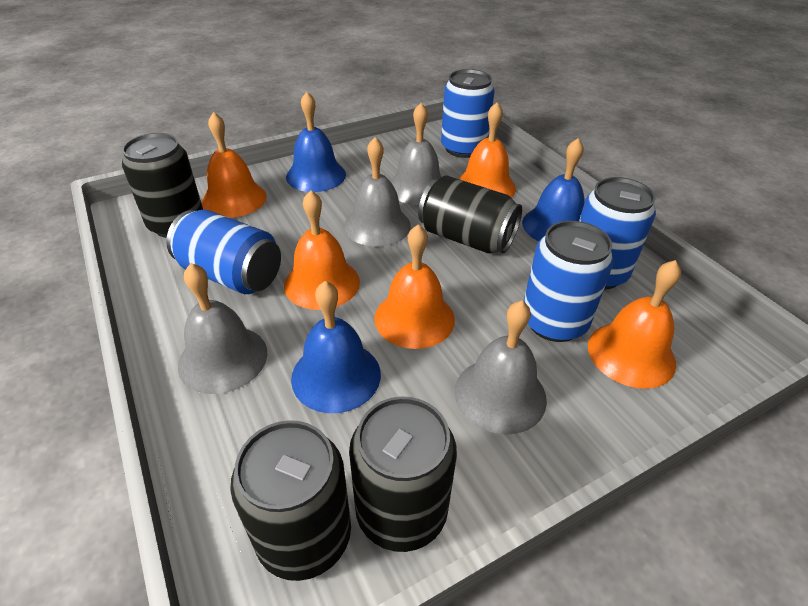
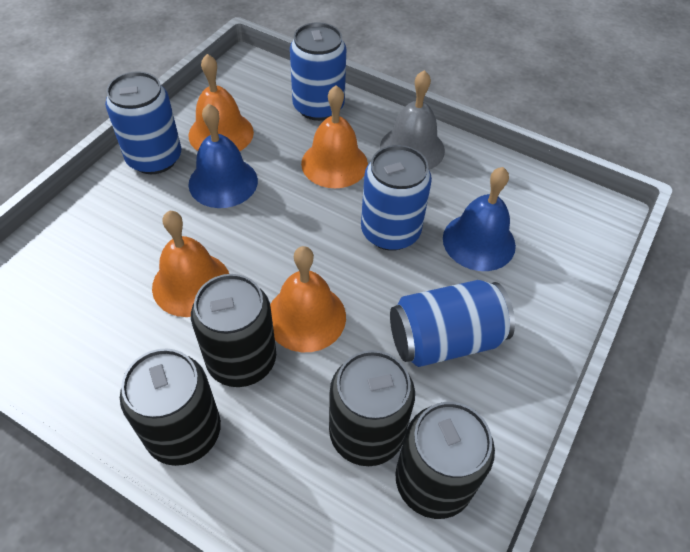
blue bell: 3 -> 2
grey bell: 4 -> 1
orange bell: 5 -> 4

